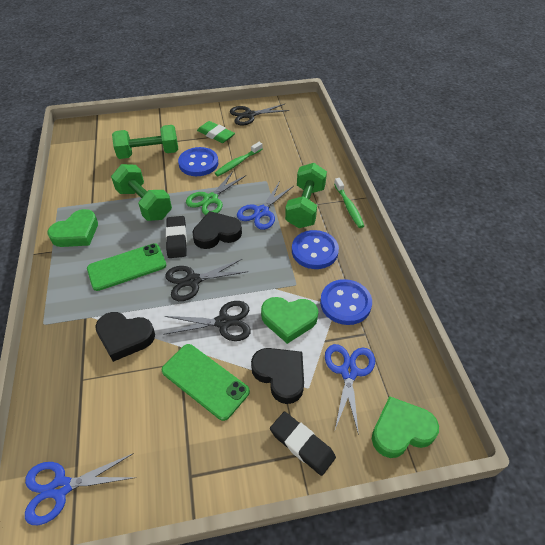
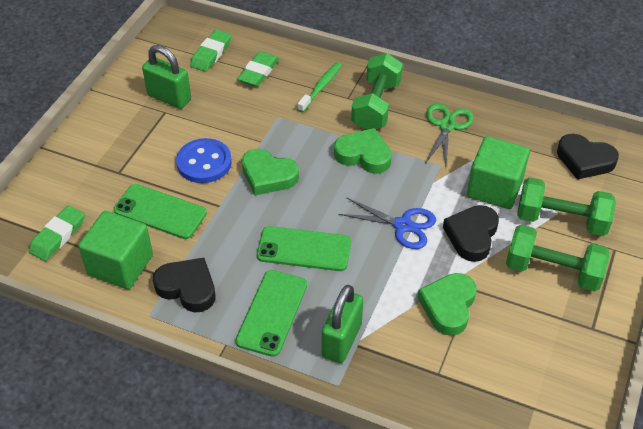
black eraser: 2 -> 0
black scissors: 3 -> 0
blue button: 3 -> 1
blue scissors: 3 -> 1
green cube: 0 -> 2
green eraser: 1 -> 3
green padlock: 0 -> 2
green phone: 2 -> 3
green toothbrush: 2 -> 1

